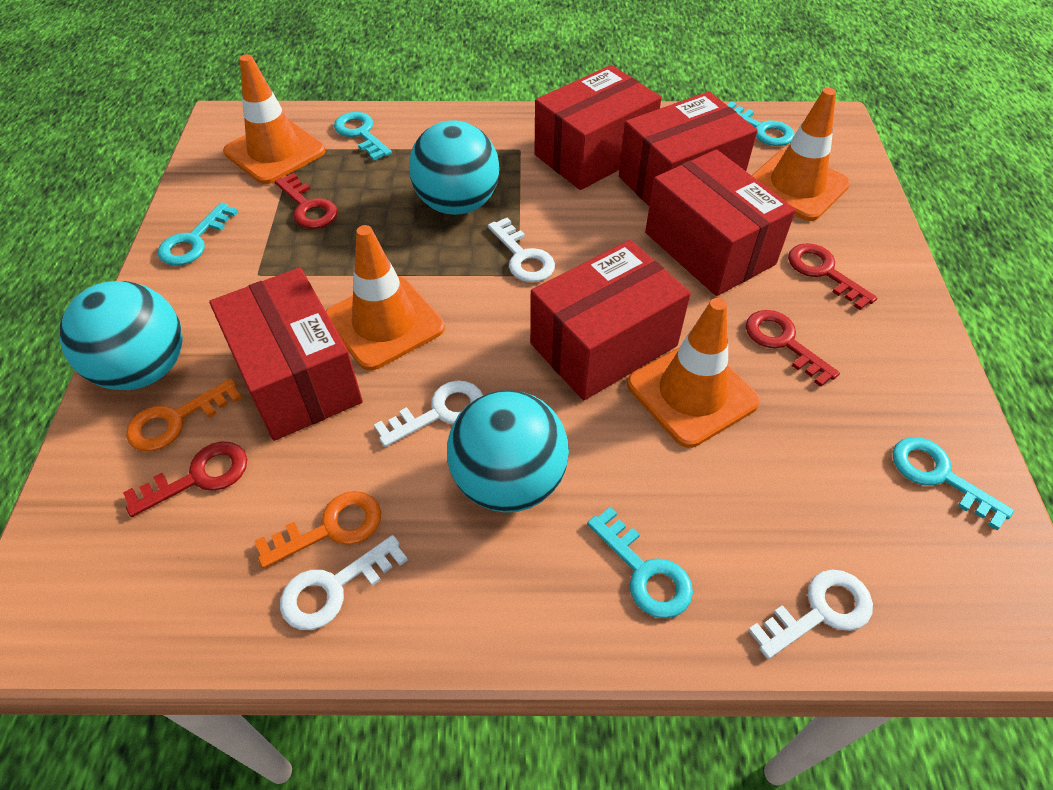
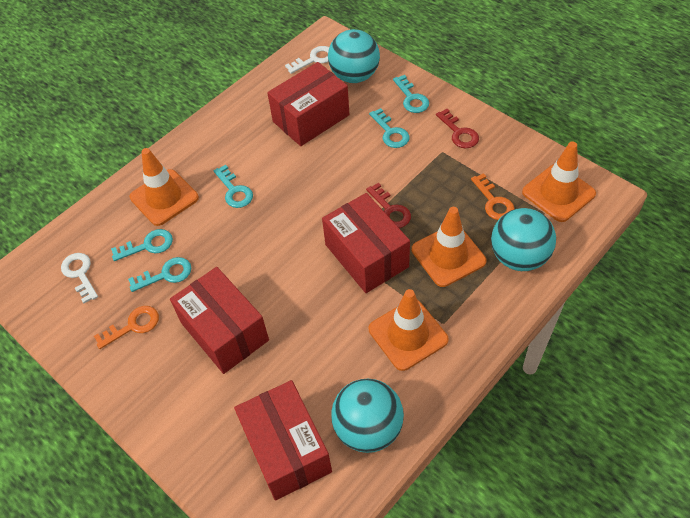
red box: 5 -> 4
red key: 4 -> 2
white key: 4 -> 2

